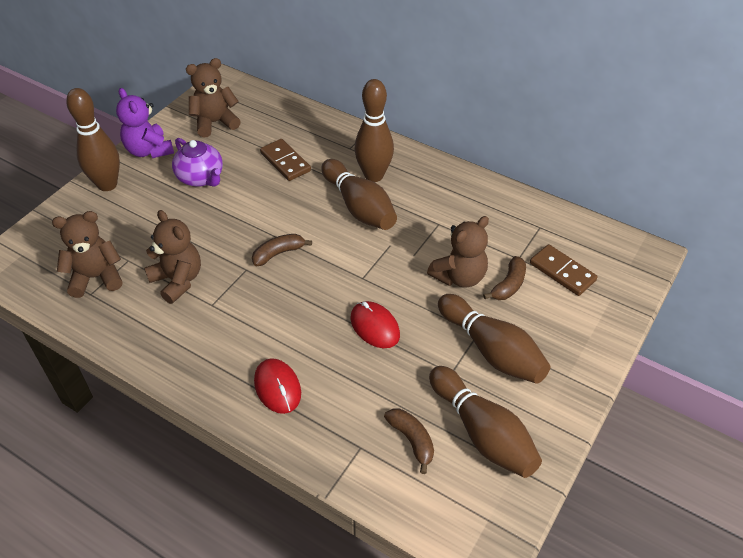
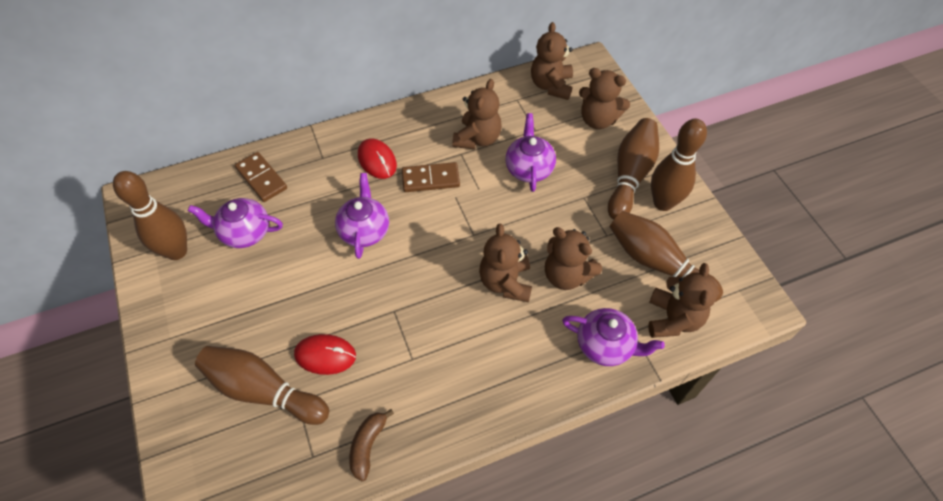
brown banana: 3 -> 1
brown teddy bear: 4 -> 6
purple teapot: 1 -> 4
purple teddy bear: 1 -> 0

